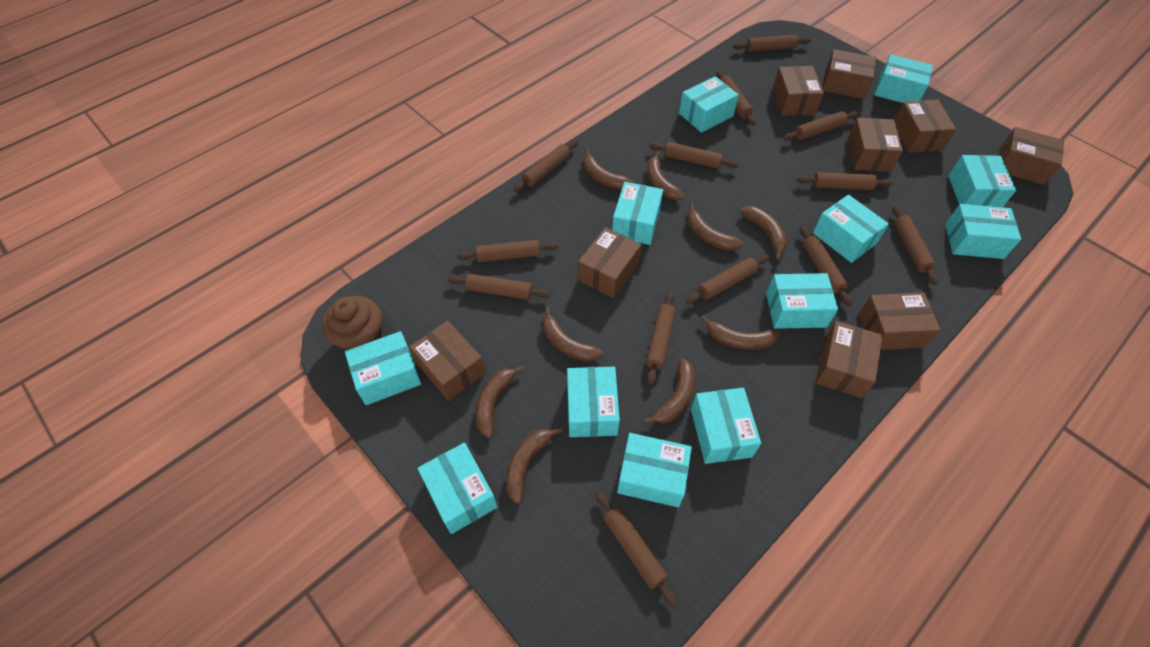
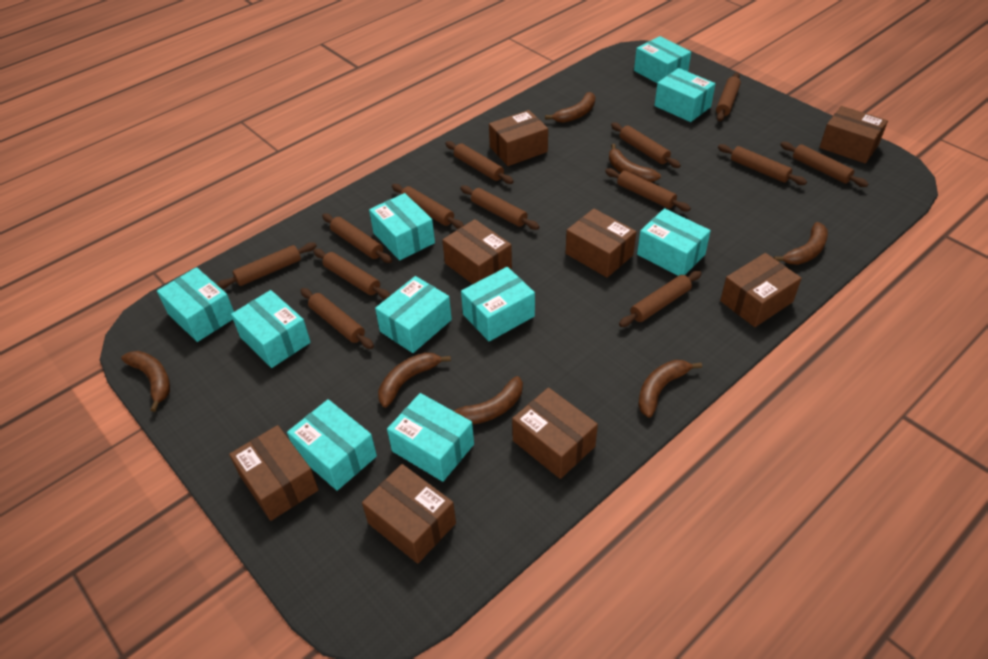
brown banana: 9 -> 7
brown box: 9 -> 8
brown cupcake: 1 -> 0
turquoise box: 12 -> 10

